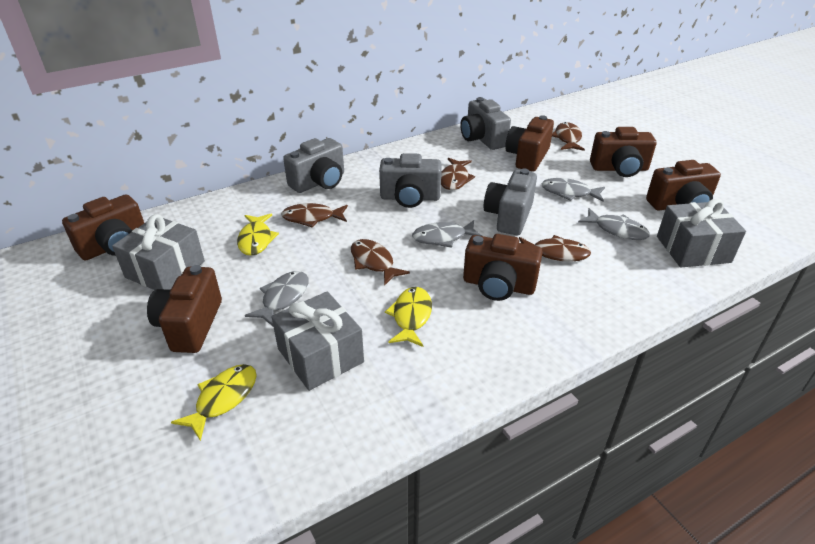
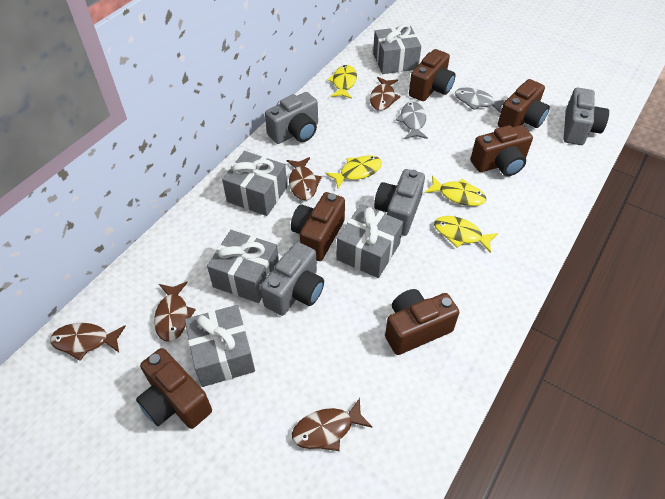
grey fish: 4 -> 2
grey gift: 3 -> 5
yellow fish: 3 -> 4

